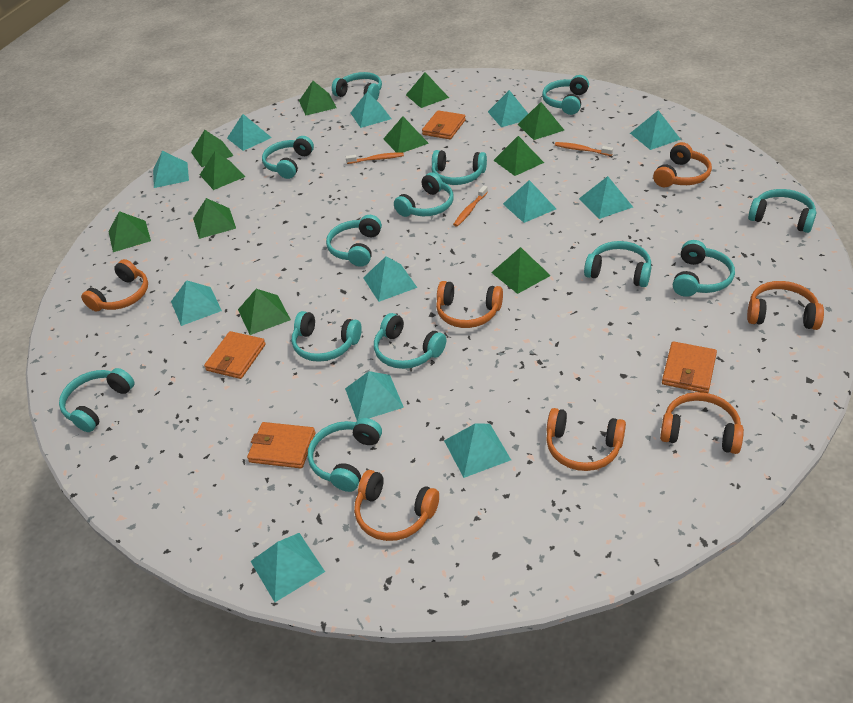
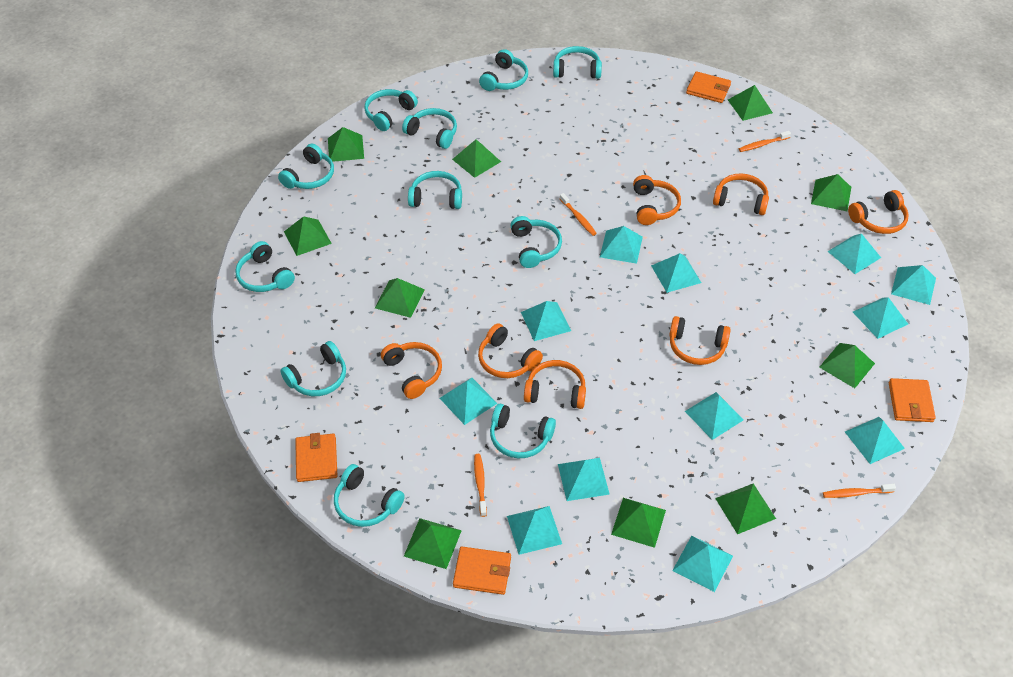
green pyramid: 11 -> 10
orange toothbrush: 3 -> 4
turquoise headphones: 13 -> 11

